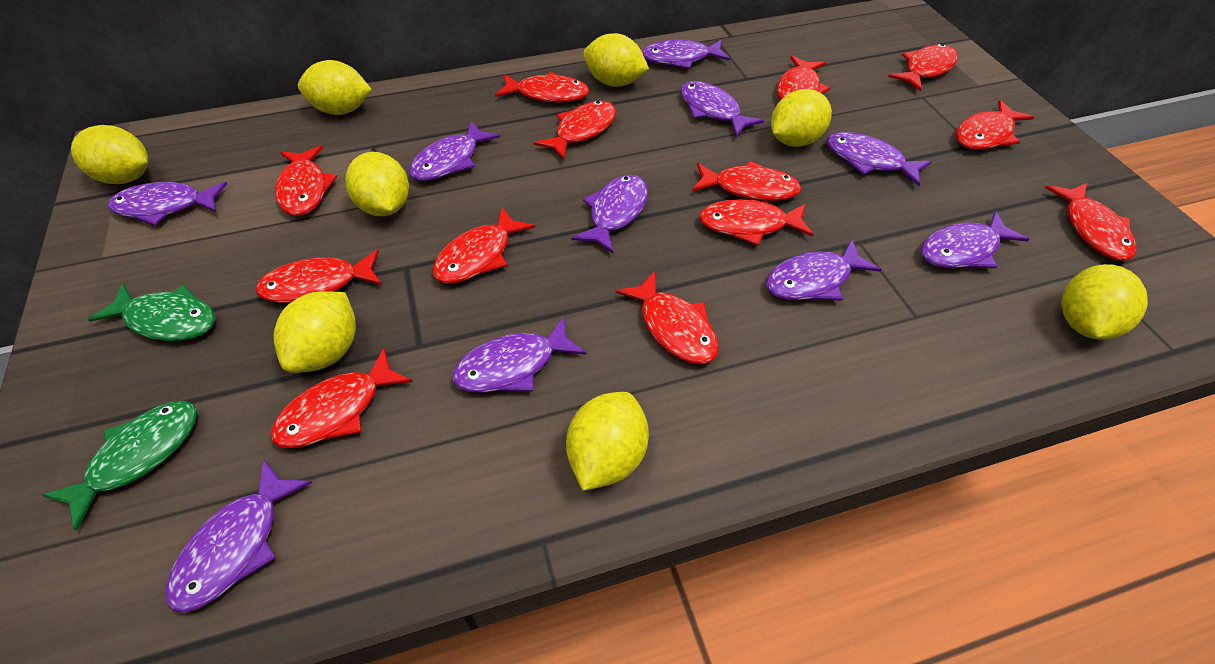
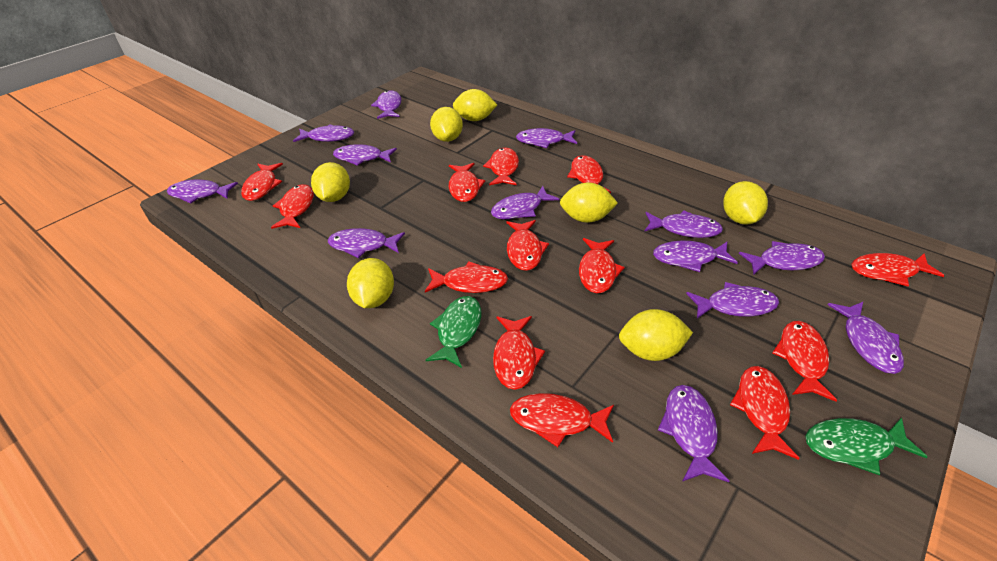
purple fish: 10 -> 13
yellow lemon: 8 -> 7

